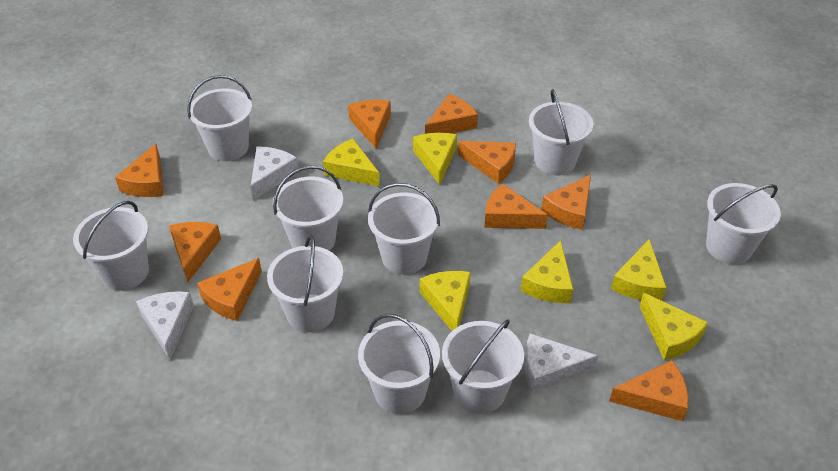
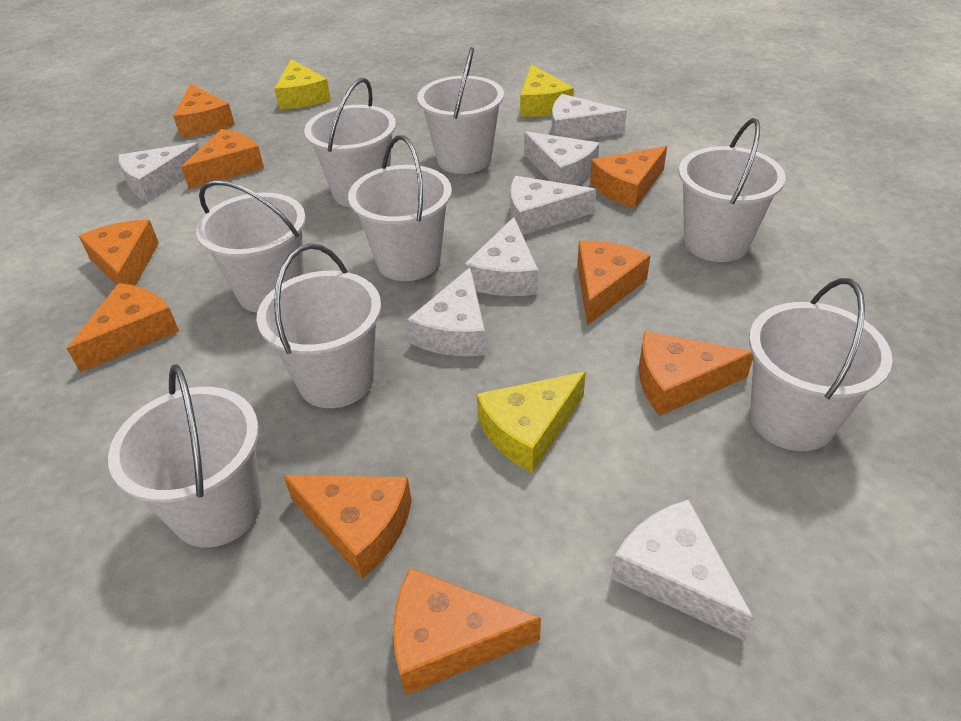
white bucket: 9 -> 8
white cheese: 3 -> 7
yellow cheese: 6 -> 3

